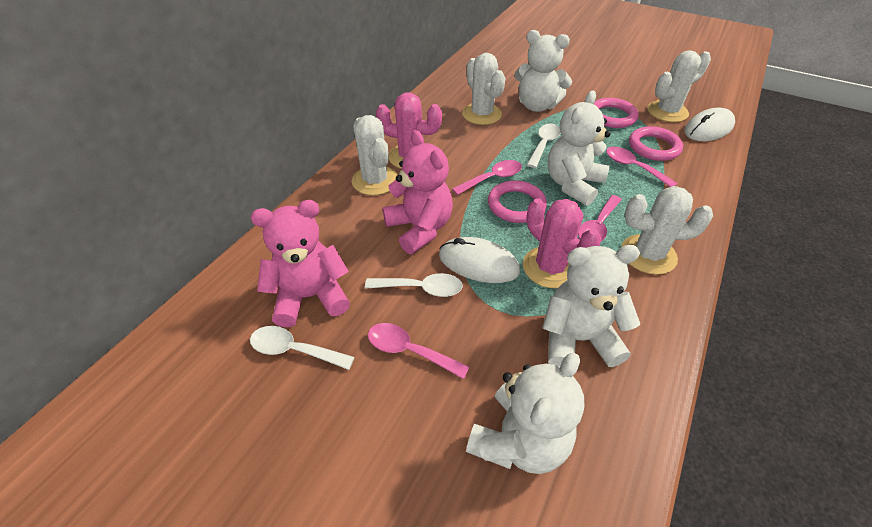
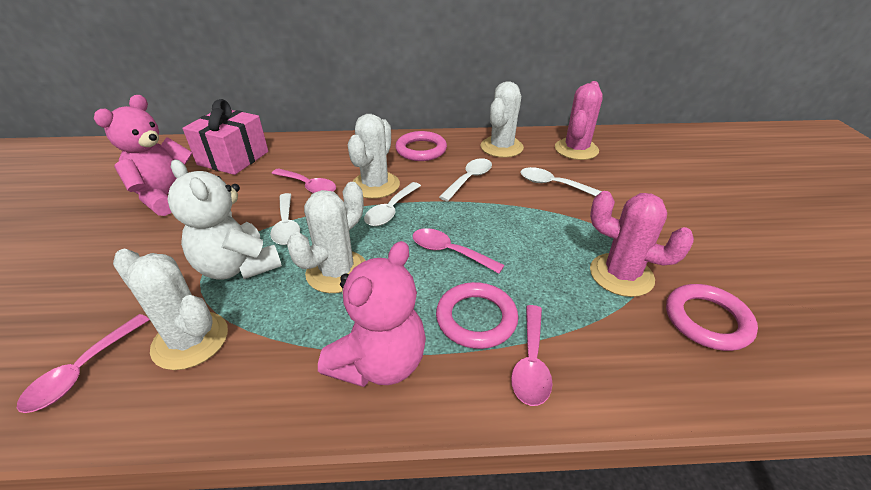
pink gift: 0 -> 1
white mouse: 2 -> 0
white spoon: 3 -> 4
white teddy bear: 4 -> 1

